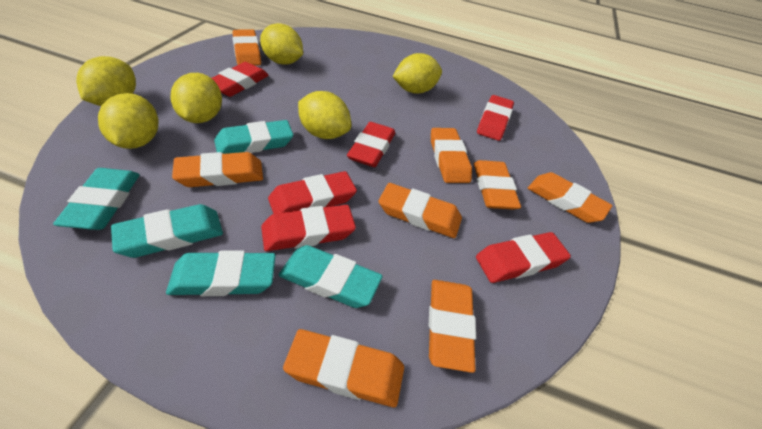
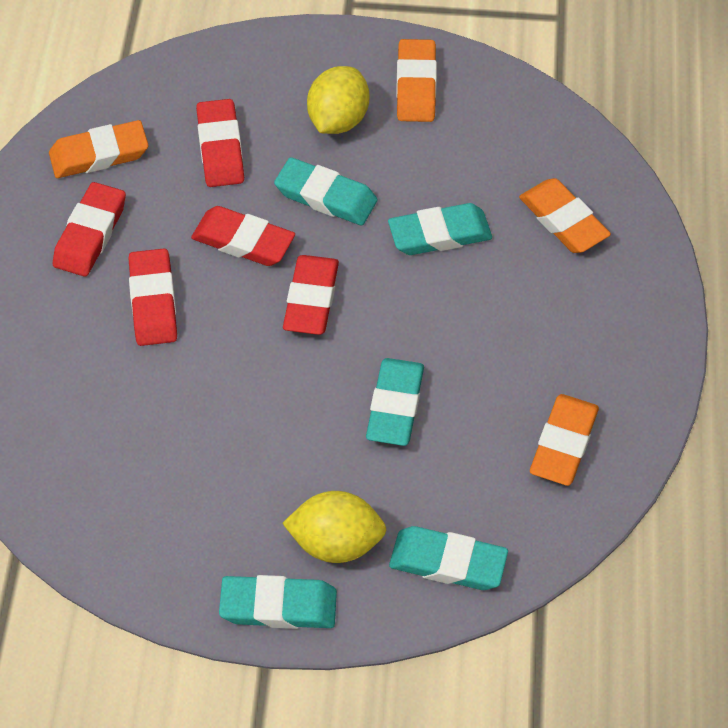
orange eraser: 8 -> 4
red eraser: 6 -> 5
yellow lemon: 6 -> 2

